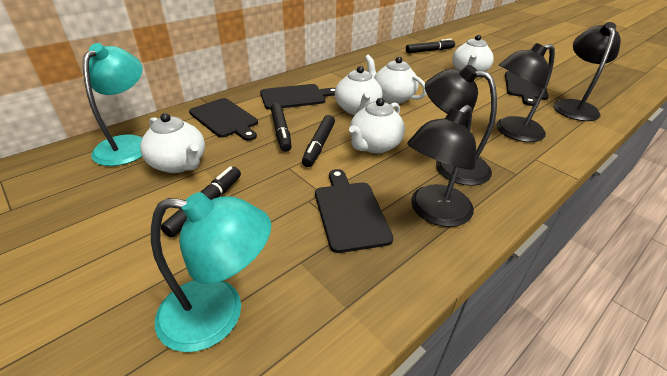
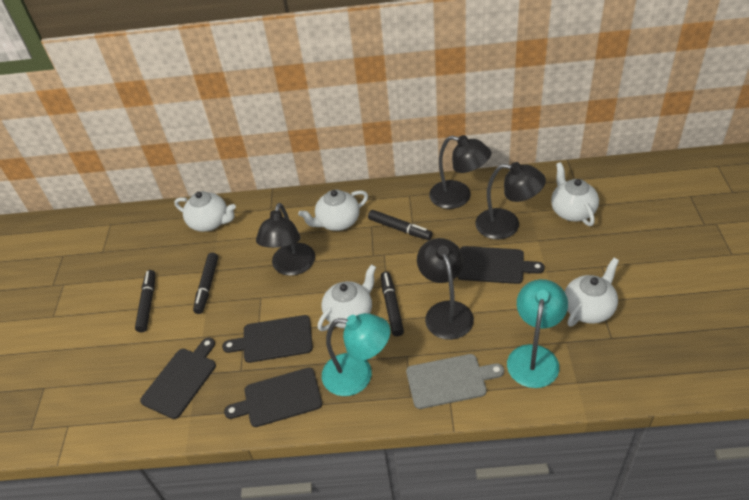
grey cutting board: 0 -> 1

